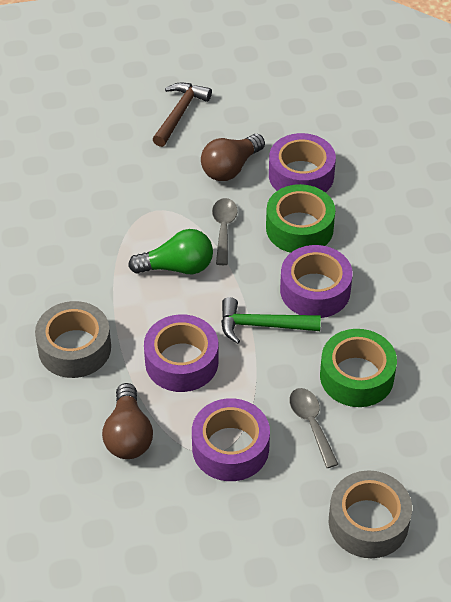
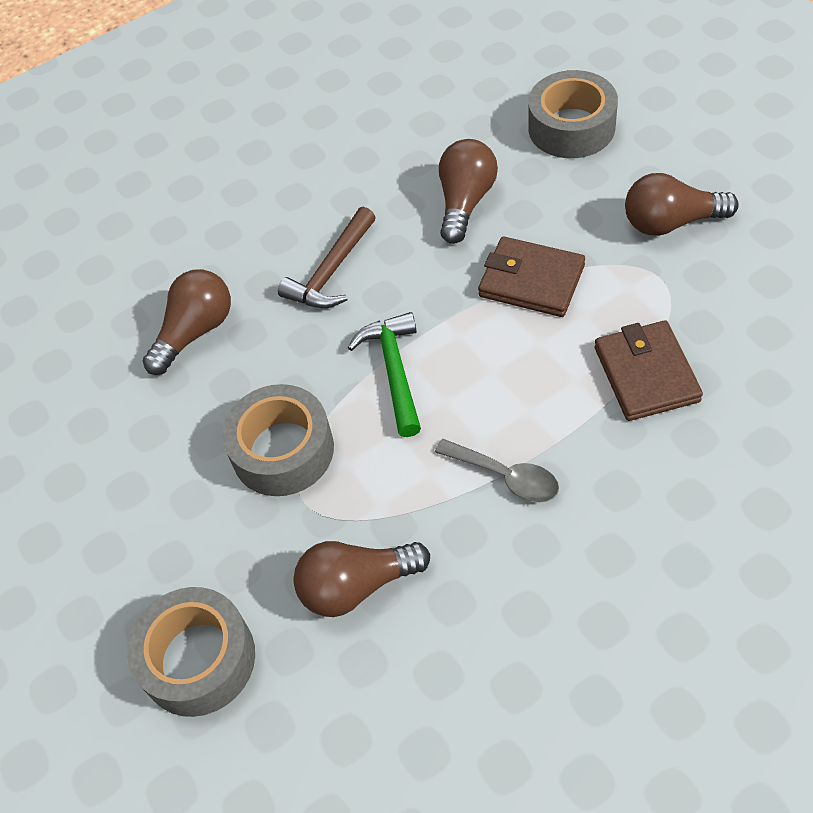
brown light bulb: 2 -> 4
brown wallet: 0 -> 2
green light bulb: 1 -> 0
green tape: 2 -> 0
grey spoon: 2 -> 1
grey tape: 2 -> 3
purple tape: 4 -> 0

